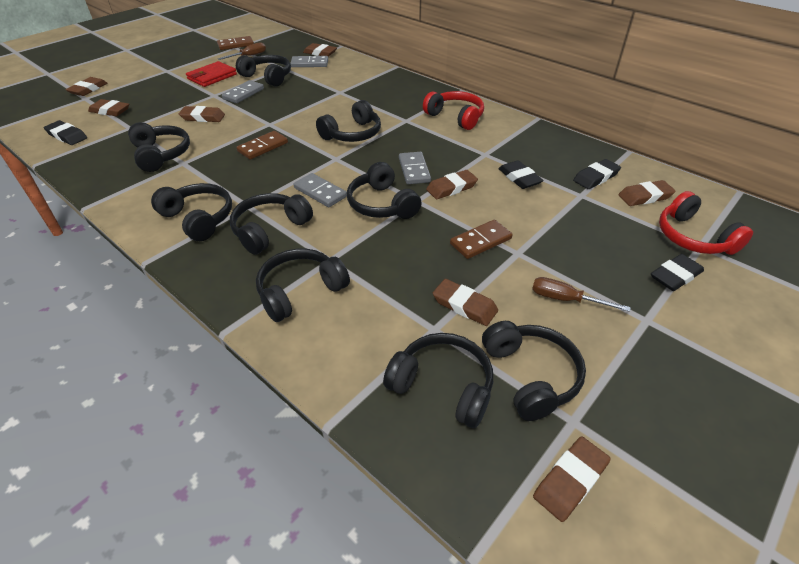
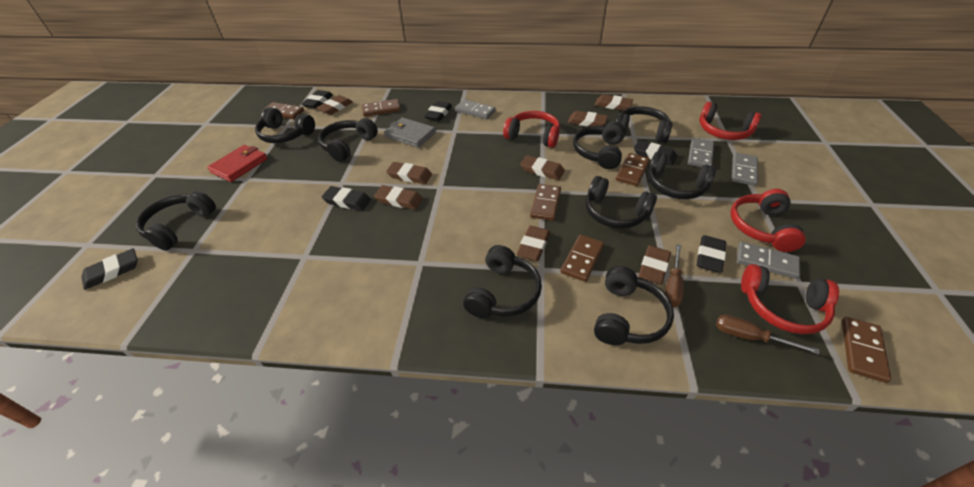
black eraser: 4 -> 6
brown domino: 3 -> 6
grey wallet: 0 -> 1
red headphones: 2 -> 4

